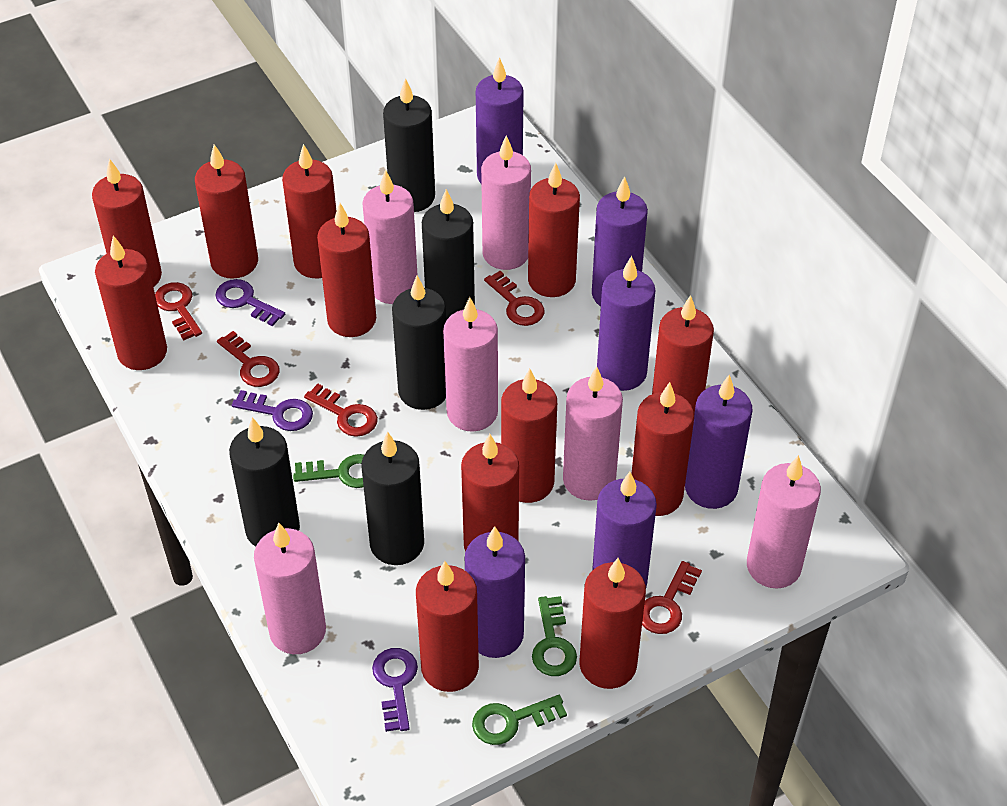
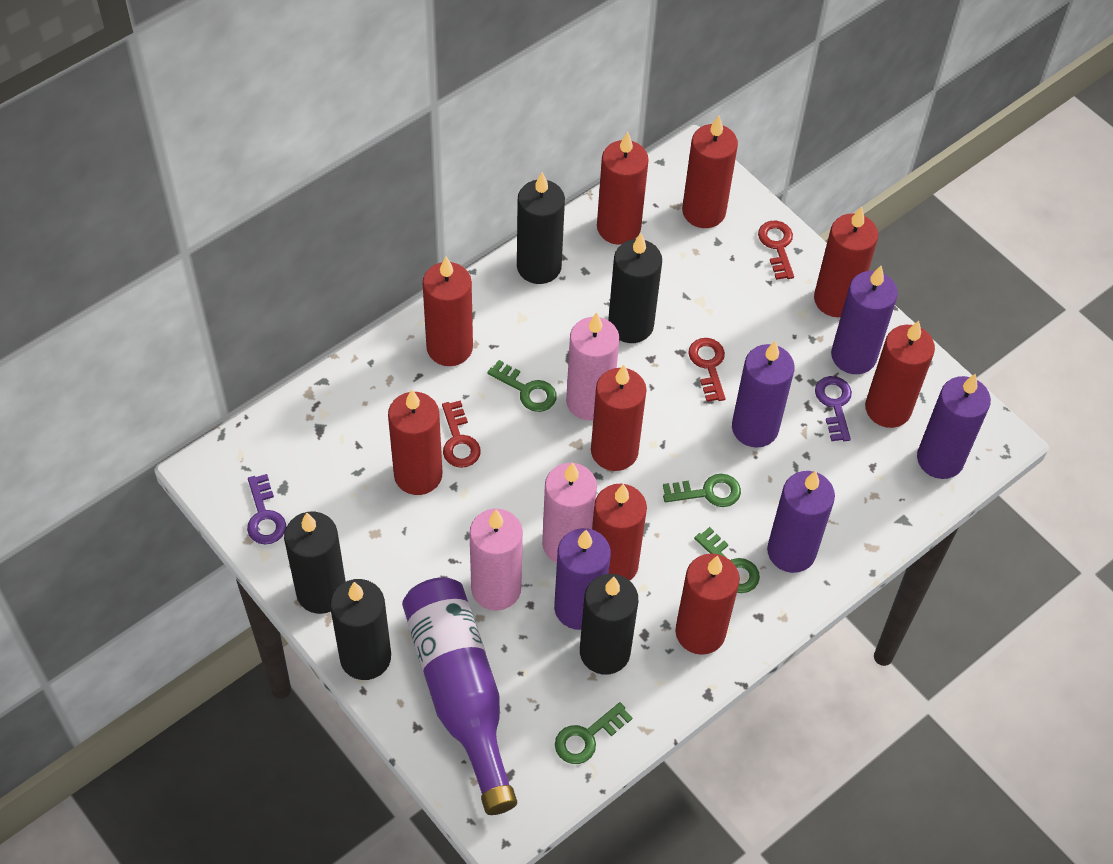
green key: 3 -> 4
pink candle: 6 -> 3
purple bottle: 0 -> 1
purple candle: 6 -> 5
purple key: 3 -> 2
red candle: 12 -> 9
red key: 5 -> 3

